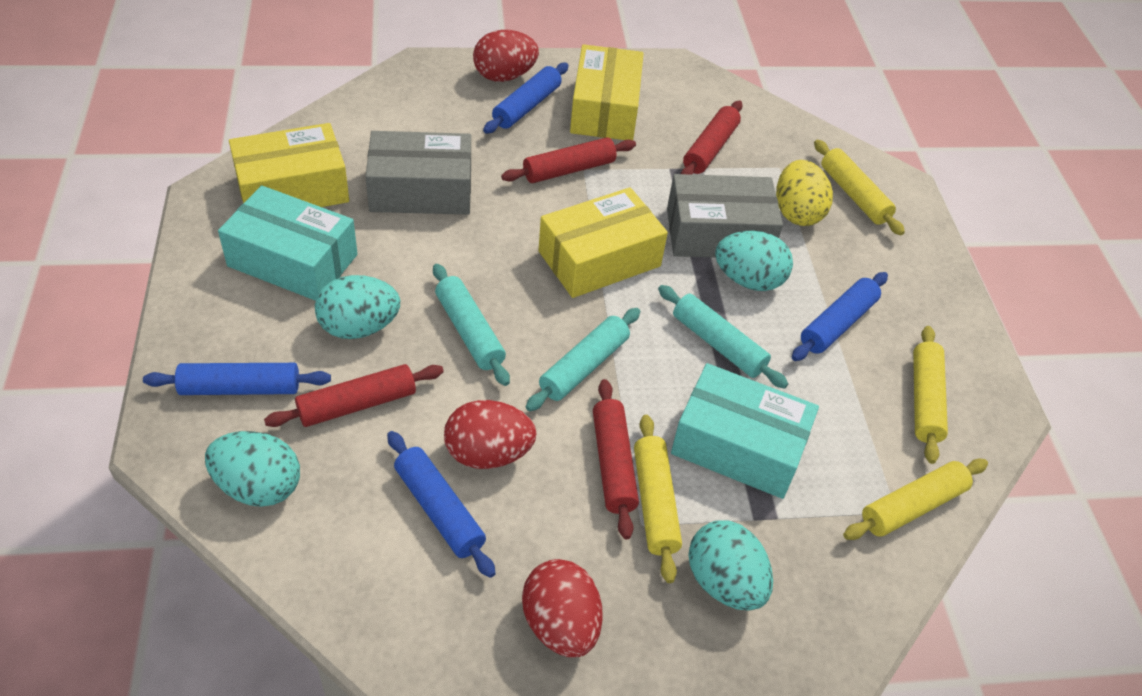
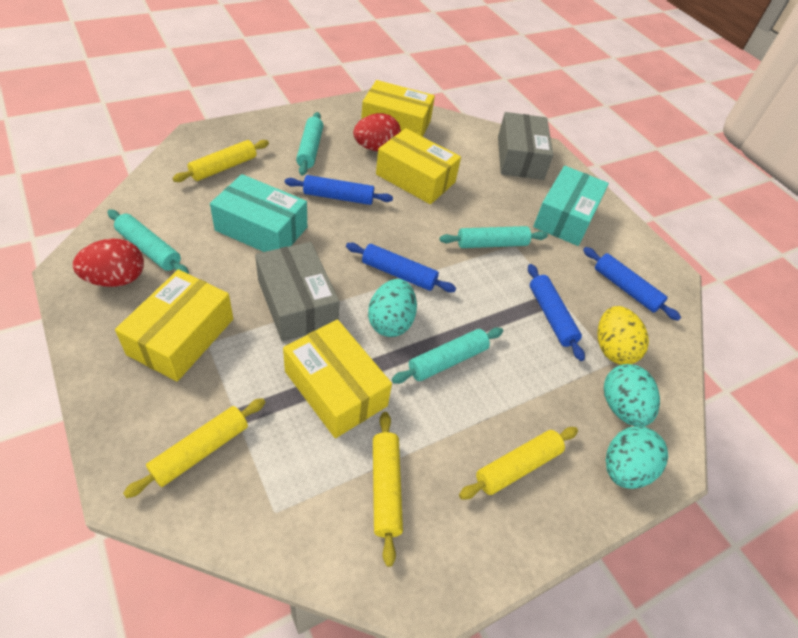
red egg: 3 -> 2
red rolling pin: 4 -> 0
turquoise egg: 4 -> 3
turquoise rolling pin: 3 -> 4
yellow box: 3 -> 4

